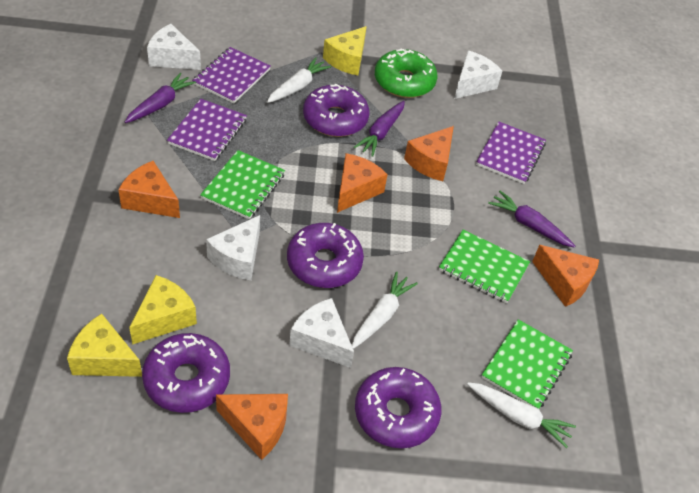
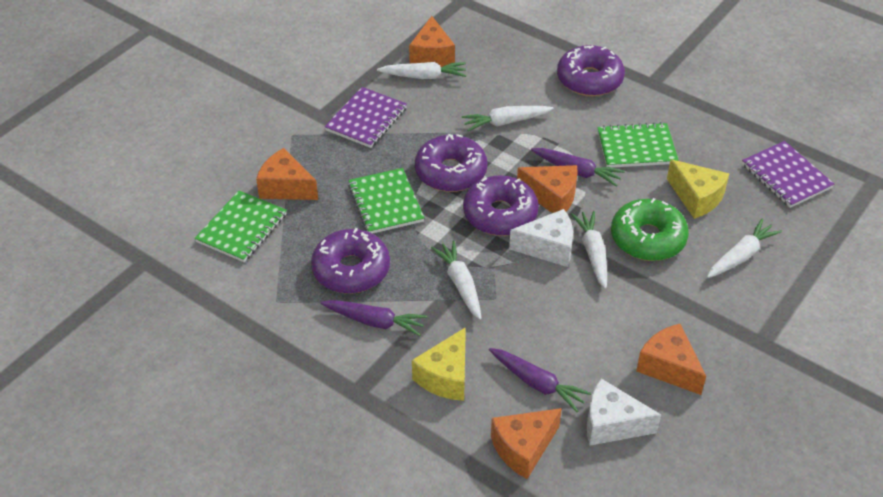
purple notebook: 3 -> 2
white carrot: 3 -> 5
white cheese: 4 -> 2
yellow cheese: 3 -> 2

